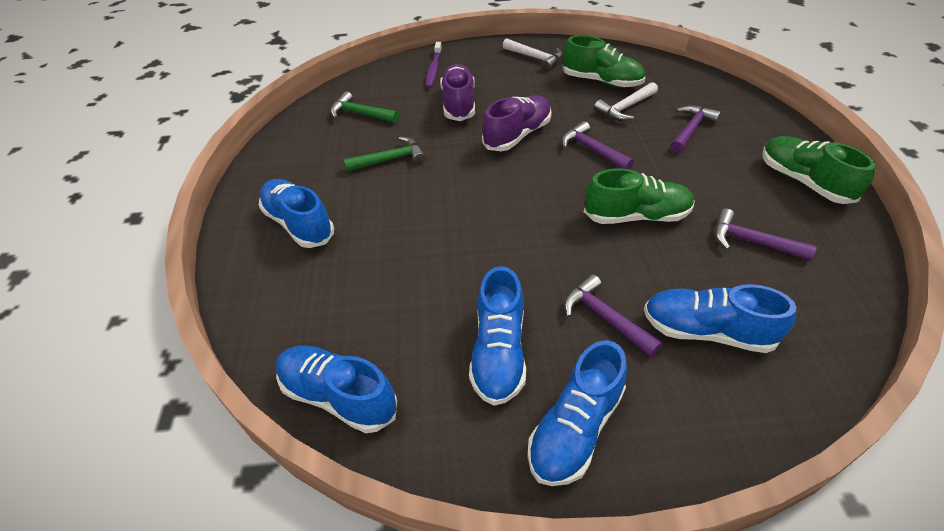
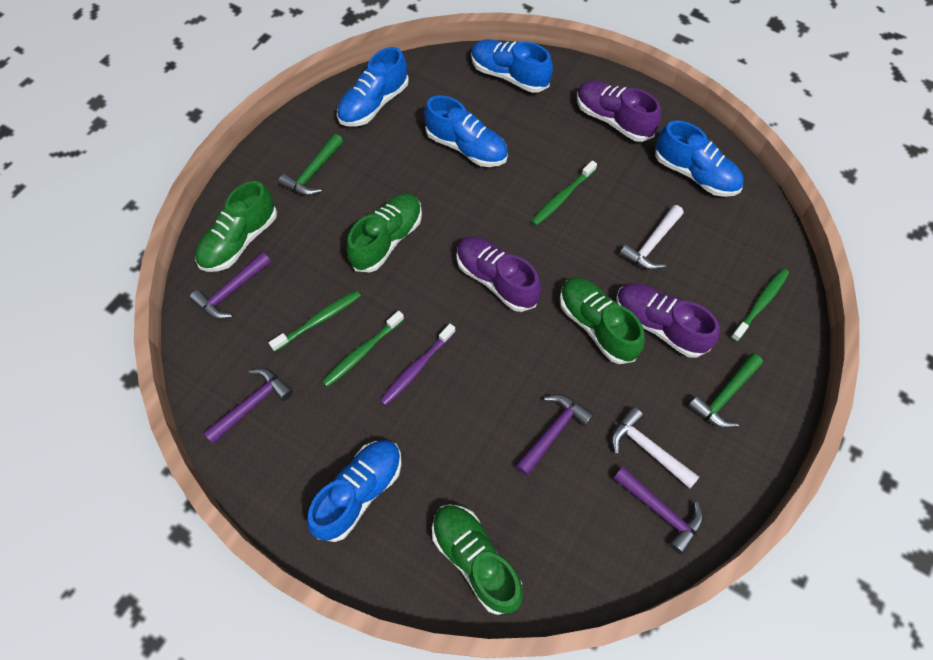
green shoe: 3 -> 4
green toothbrush: 0 -> 4
purple shoe: 2 -> 3

